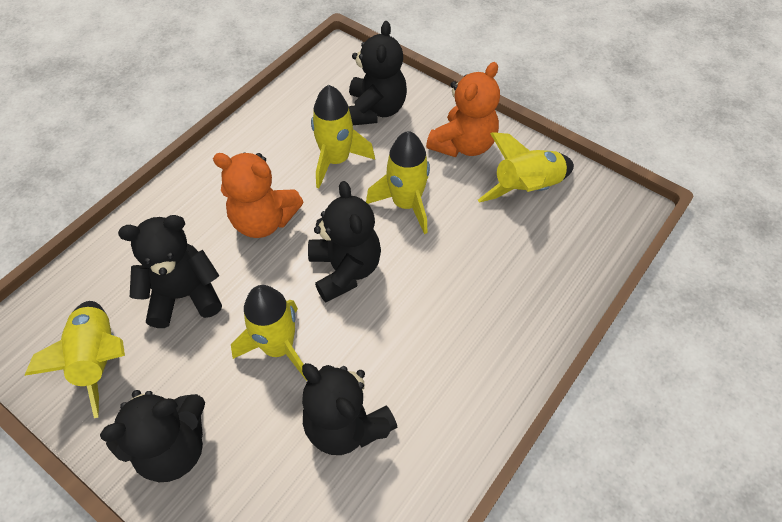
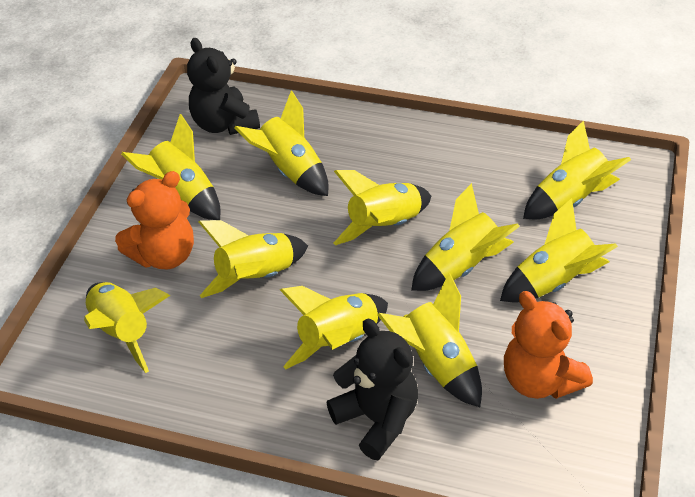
black teddy bear: 5 -> 2
yellow rocket: 5 -> 10

